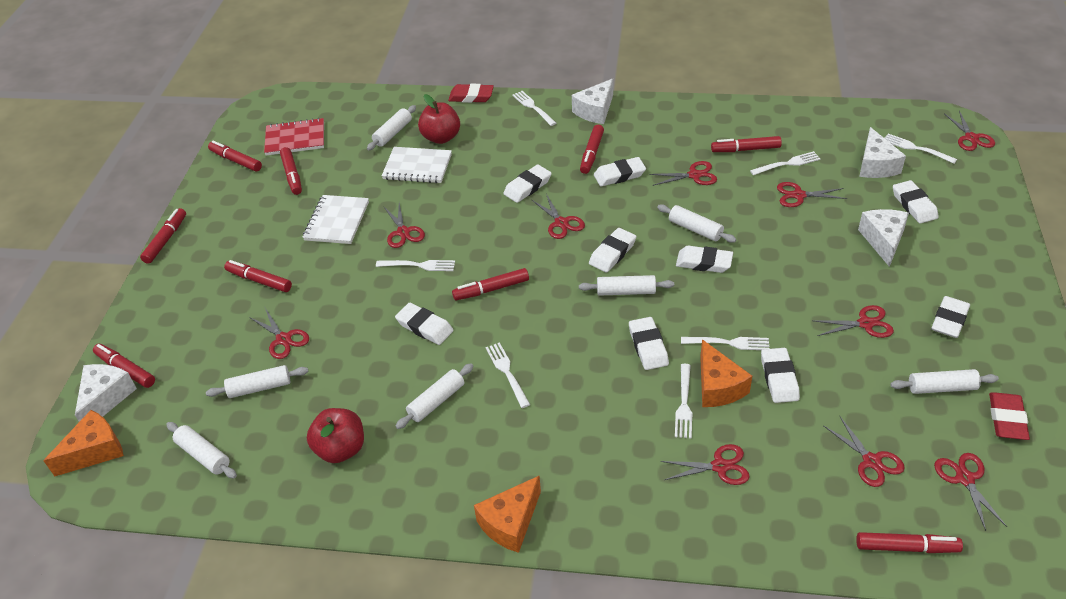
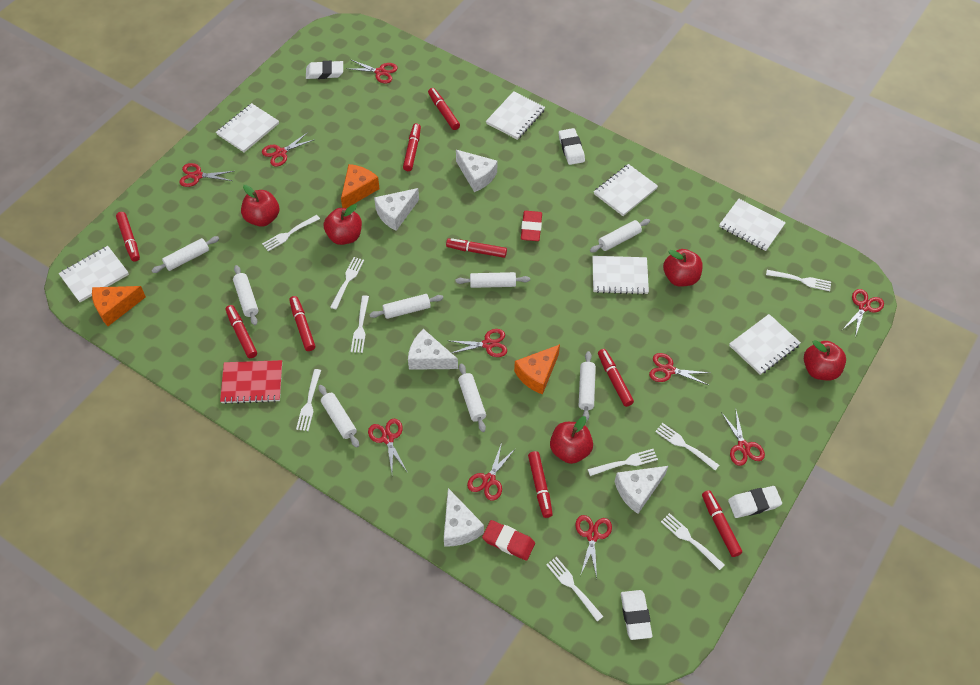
red apple: 2 -> 5
white cheese: 4 -> 5
white eraser: 9 -> 4
white fork: 7 -> 9
white notebook: 2 -> 7
white rolling pin: 7 -> 8

